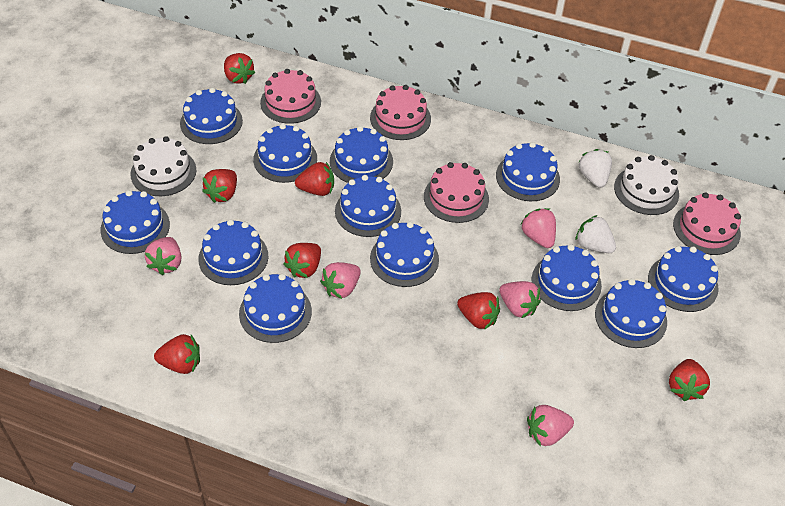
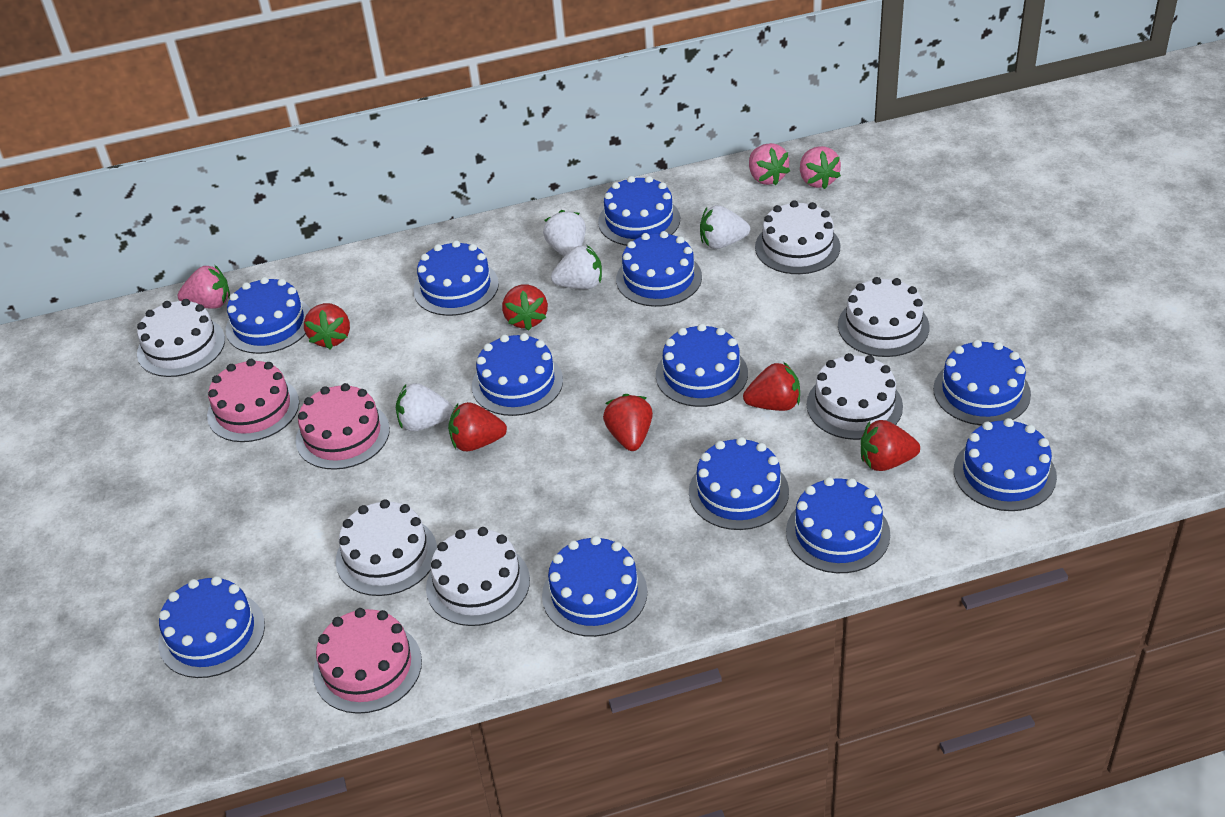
pink cake: 4 -> 3
pink strawberry: 5 -> 3
red strawberry: 7 -> 6
white cake: 2 -> 6
white strawberry: 2 -> 4

